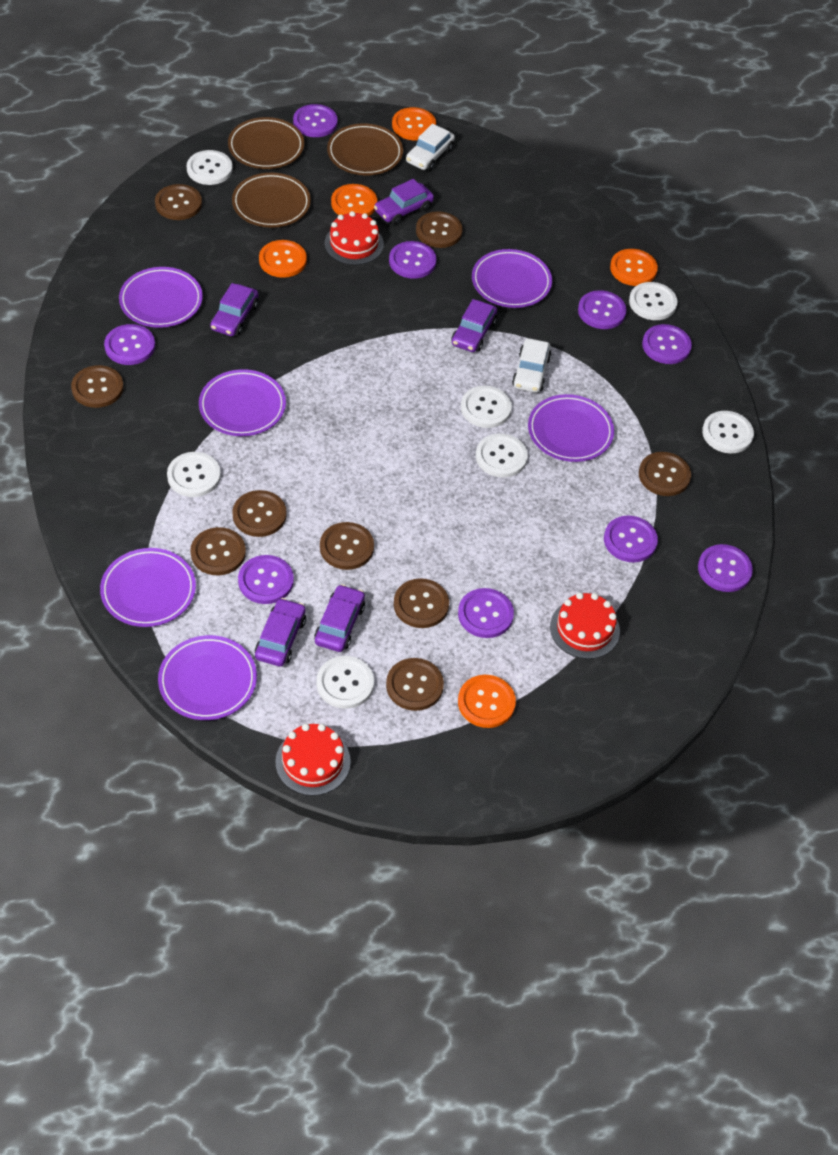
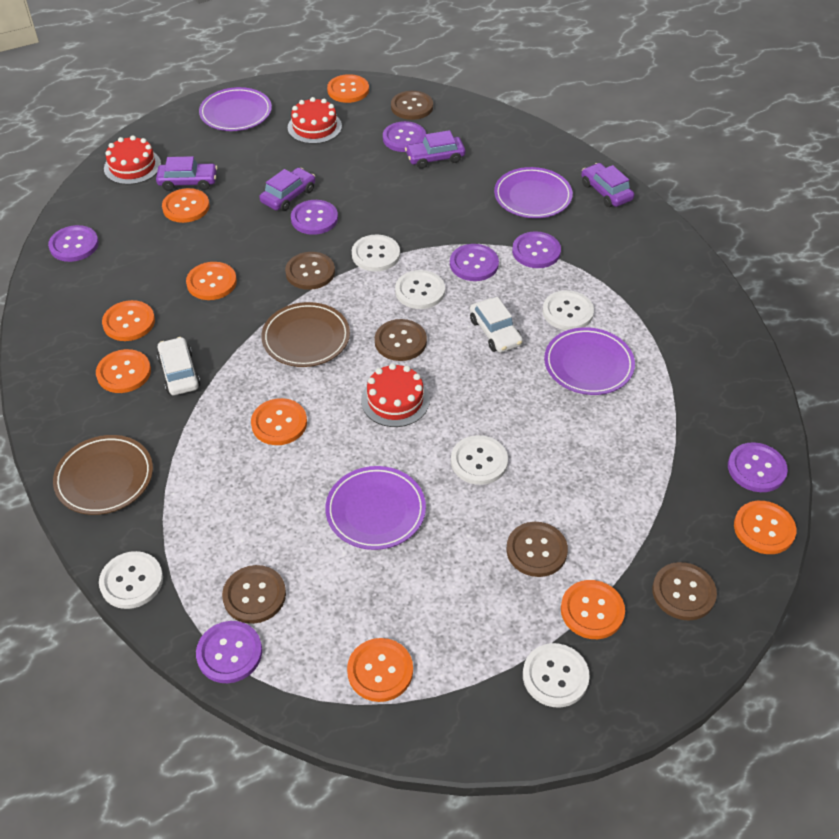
brown button: 9 -> 6
brown plate: 3 -> 2
orange button: 5 -> 9
purple button: 9 -> 7
purple car: 5 -> 4
purple plate: 6 -> 4
white button: 7 -> 6

